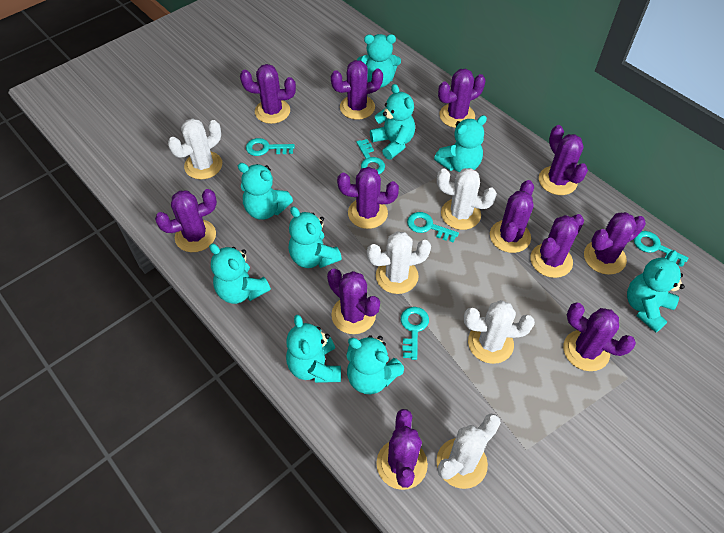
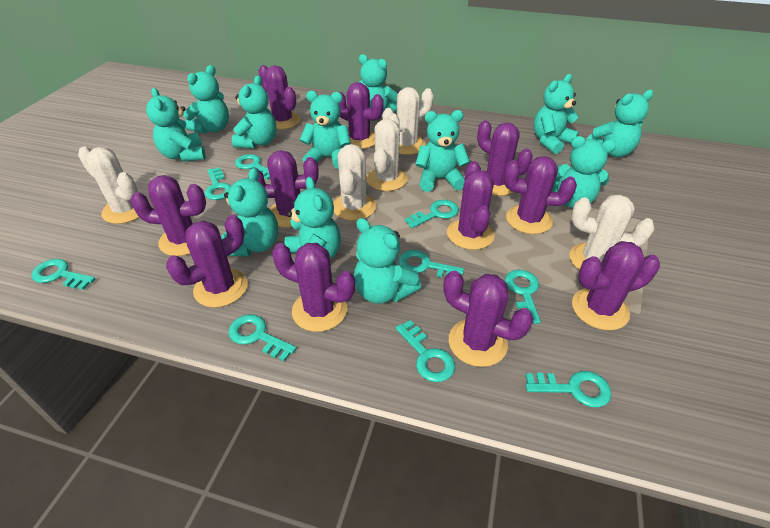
purple cactus: 12 -> 11
turquoise key: 5 -> 9
turquoise teddy bear: 9 -> 12

